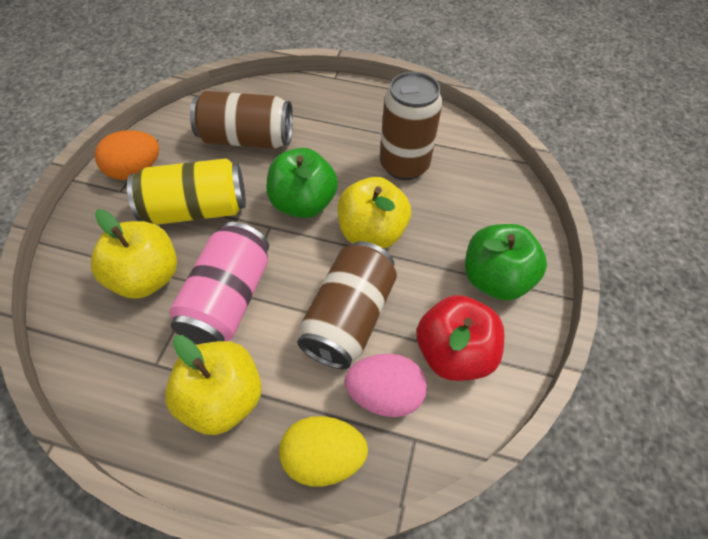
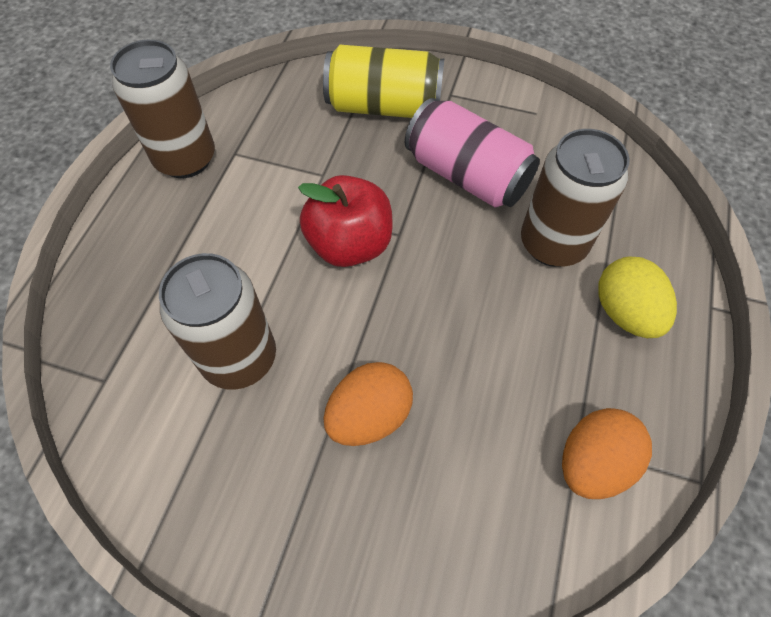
green apple: 2 -> 0
orange egg: 1 -> 2
pink egg: 1 -> 0
yellow apple: 3 -> 0

